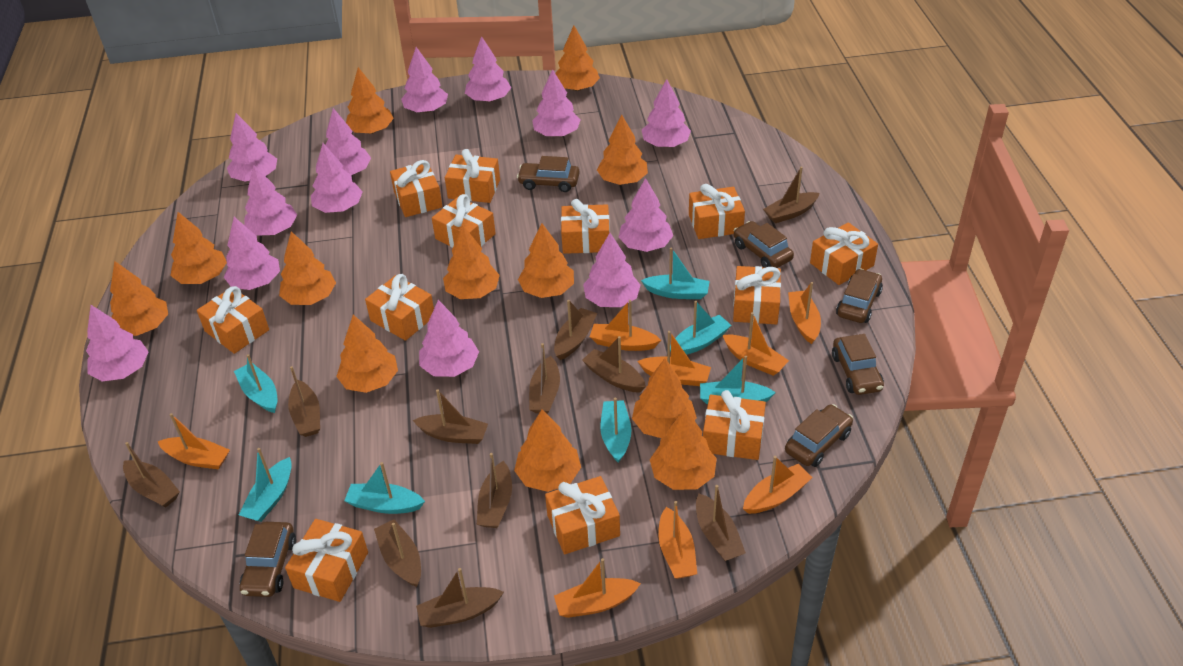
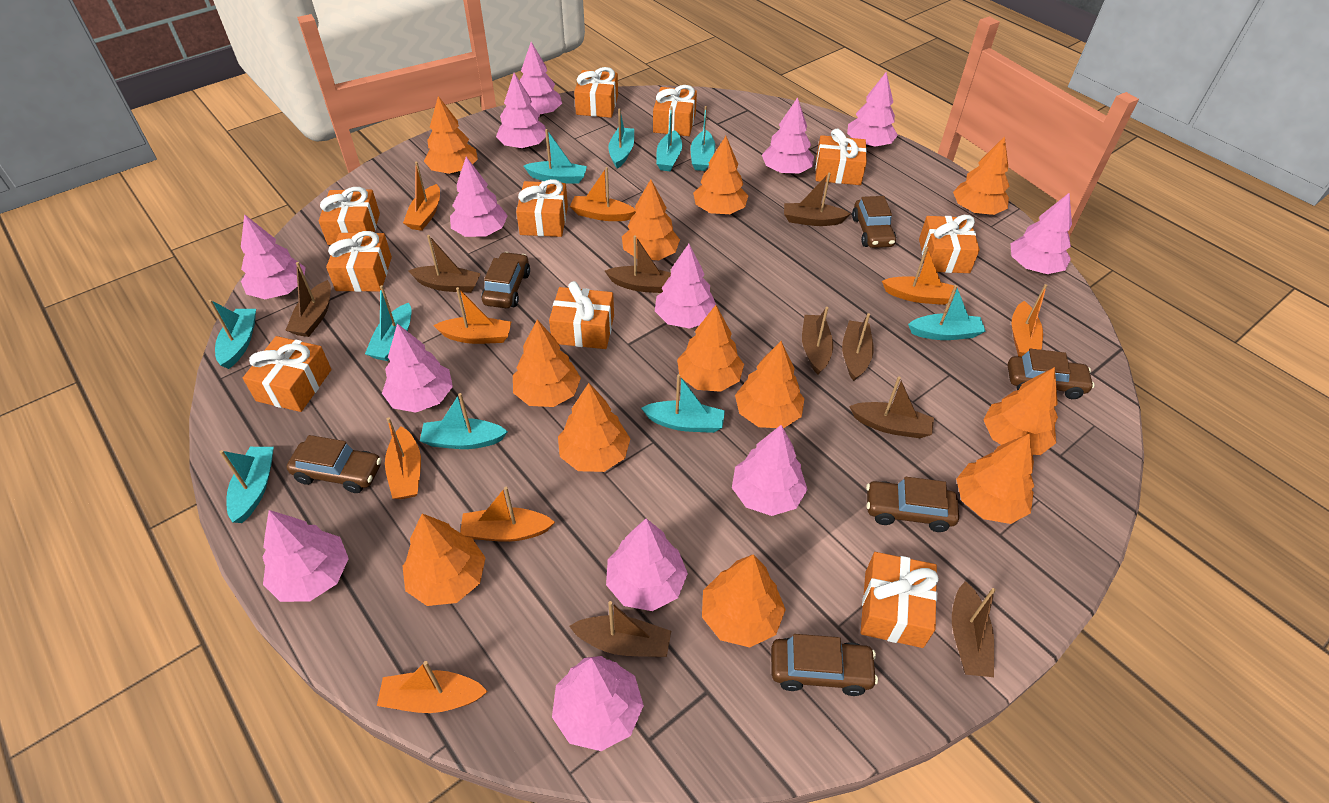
brown boat: 11 -> 9
orange gift: 12 -> 10
turquoise boat: 7 -> 10

